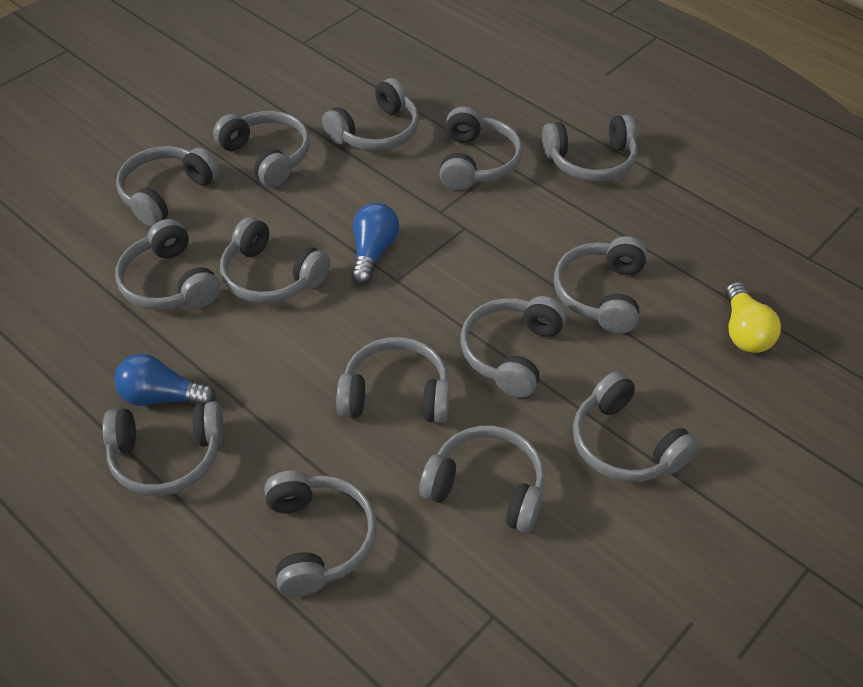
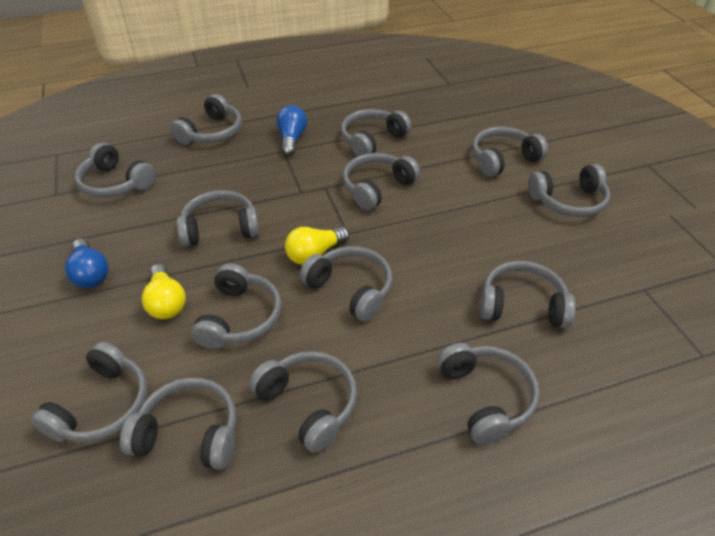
yellow light bulb: 1 -> 2

